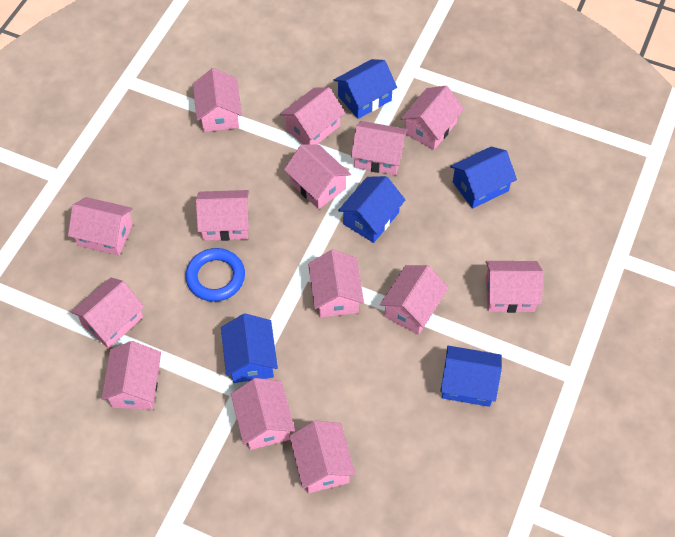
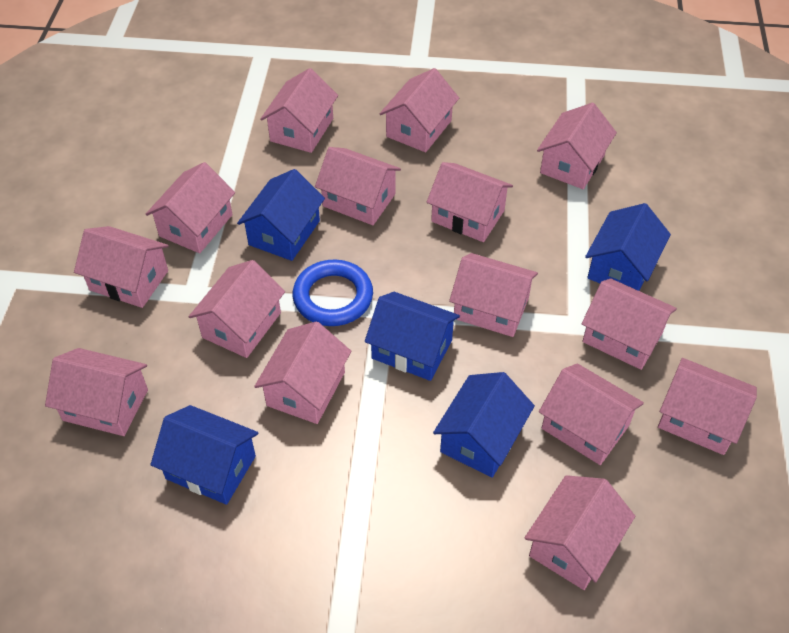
pink house: 14 -> 15

